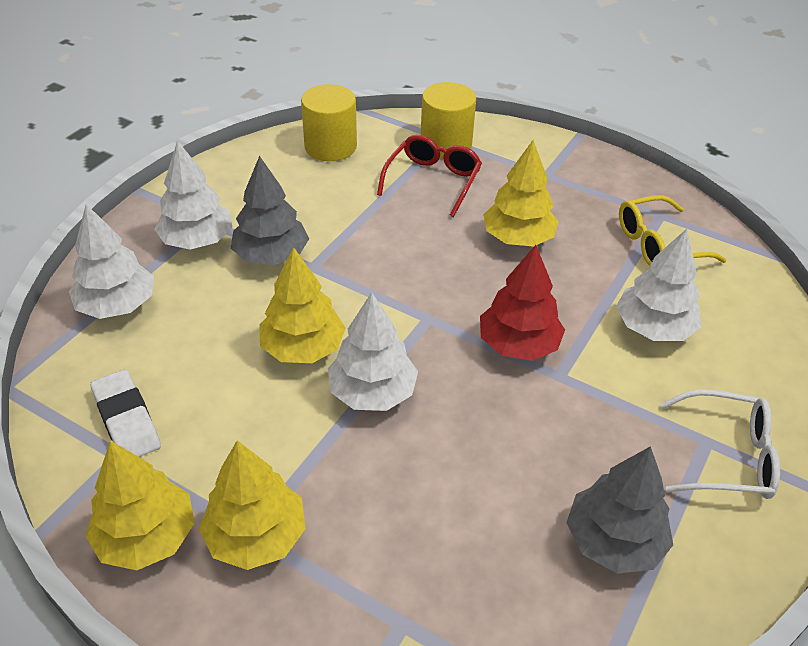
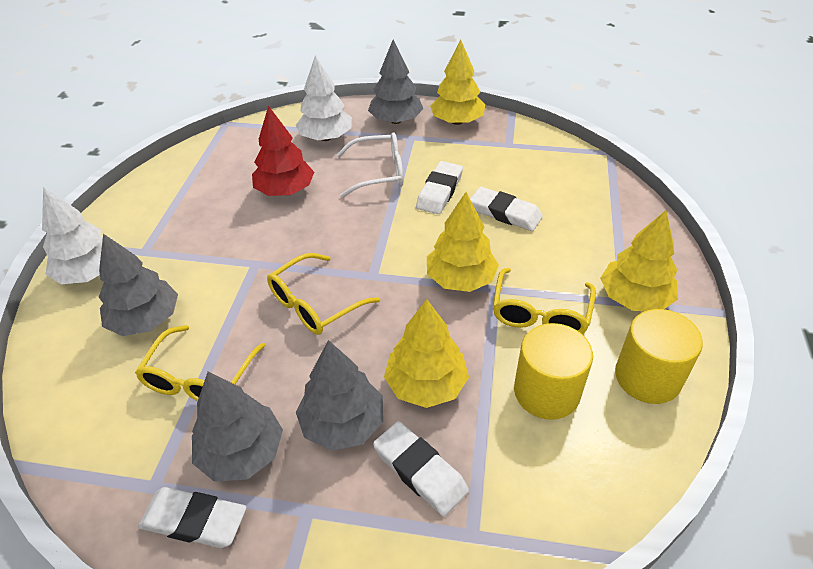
grey tree: 2 -> 4
red glasses: 1 -> 0
white eraser: 1 -> 4
white tree: 4 -> 2
yellow glasses: 1 -> 3

